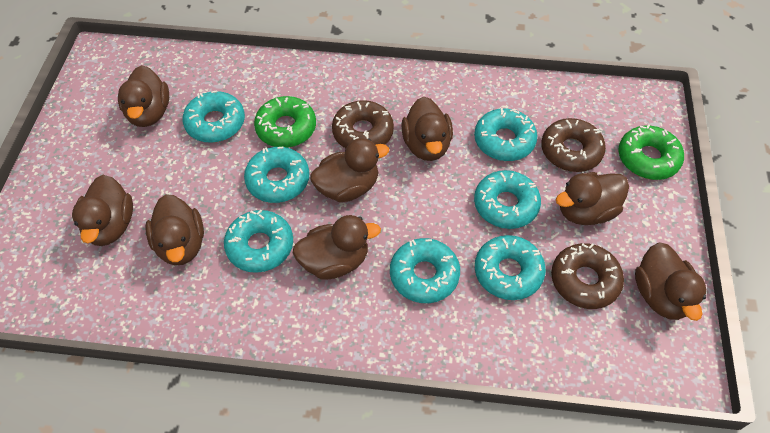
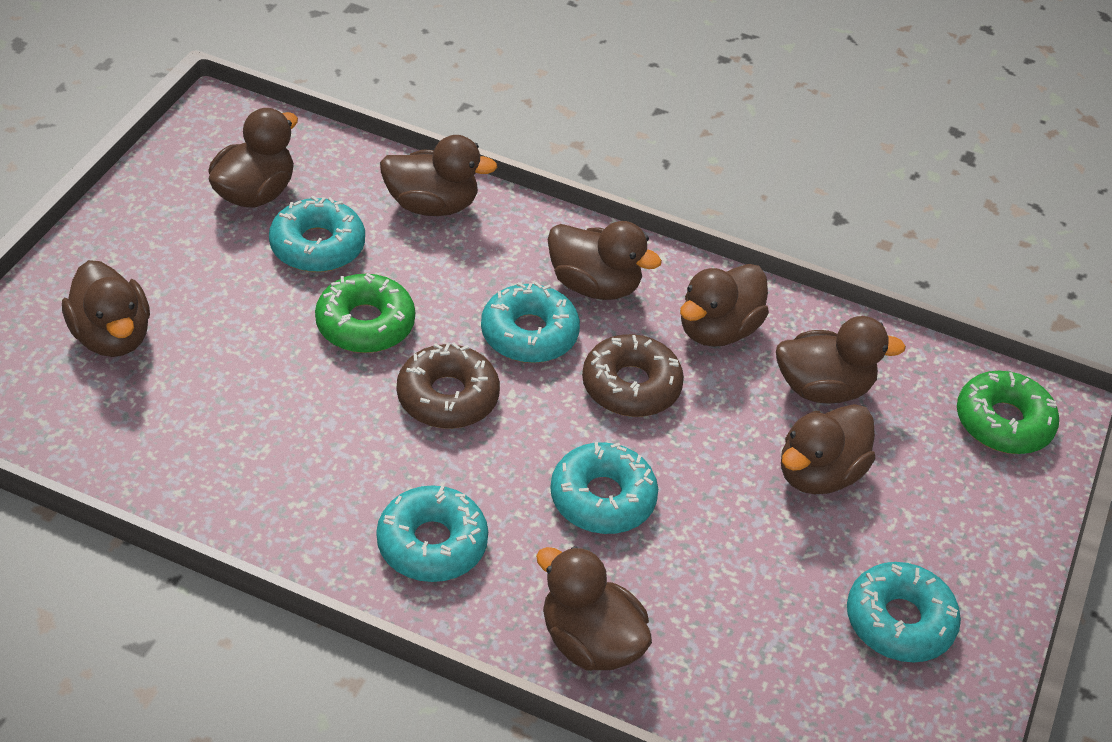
brown donut: 3 -> 2
turquoise donut: 7 -> 5

